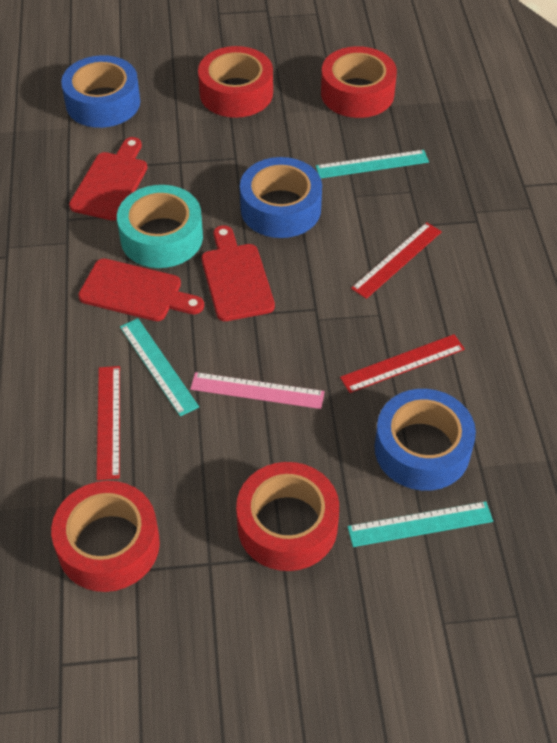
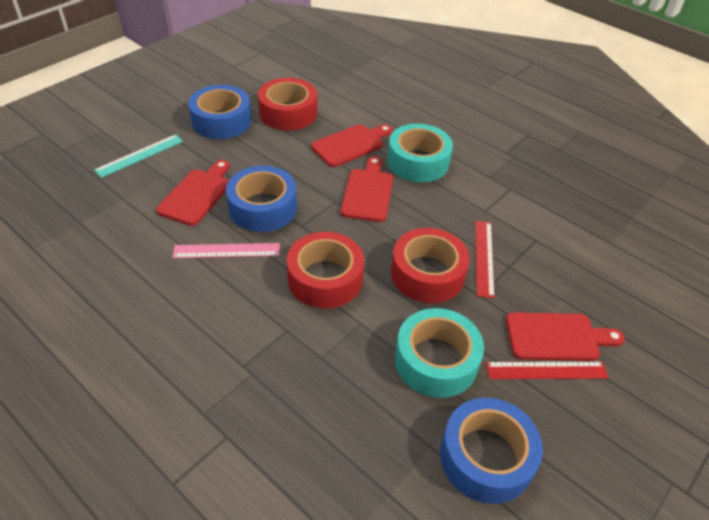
red cutting board: 3 -> 4
red ruler: 3 -> 2
red tape: 4 -> 3
turquoise ruler: 3 -> 1
turquoise tape: 1 -> 2

